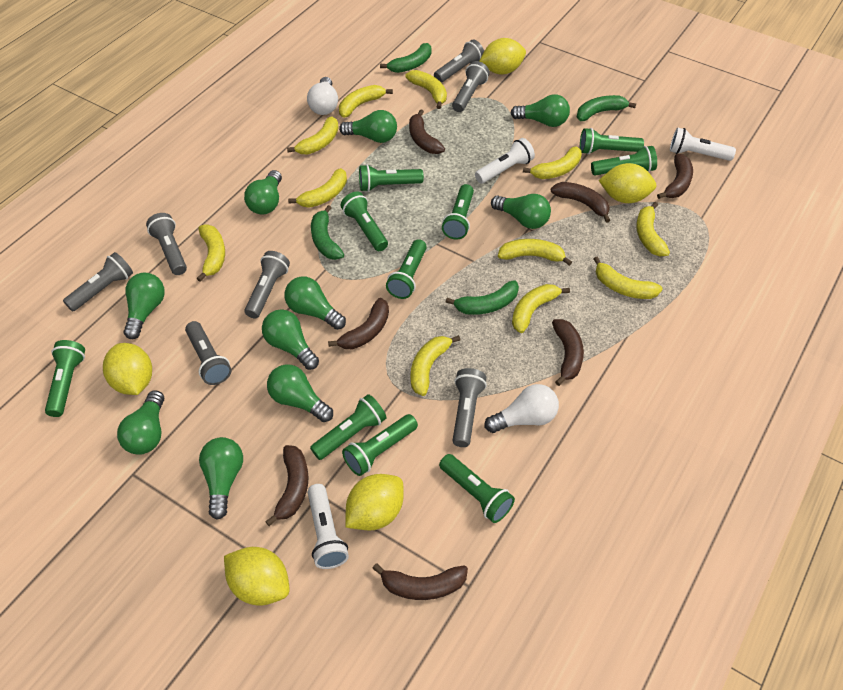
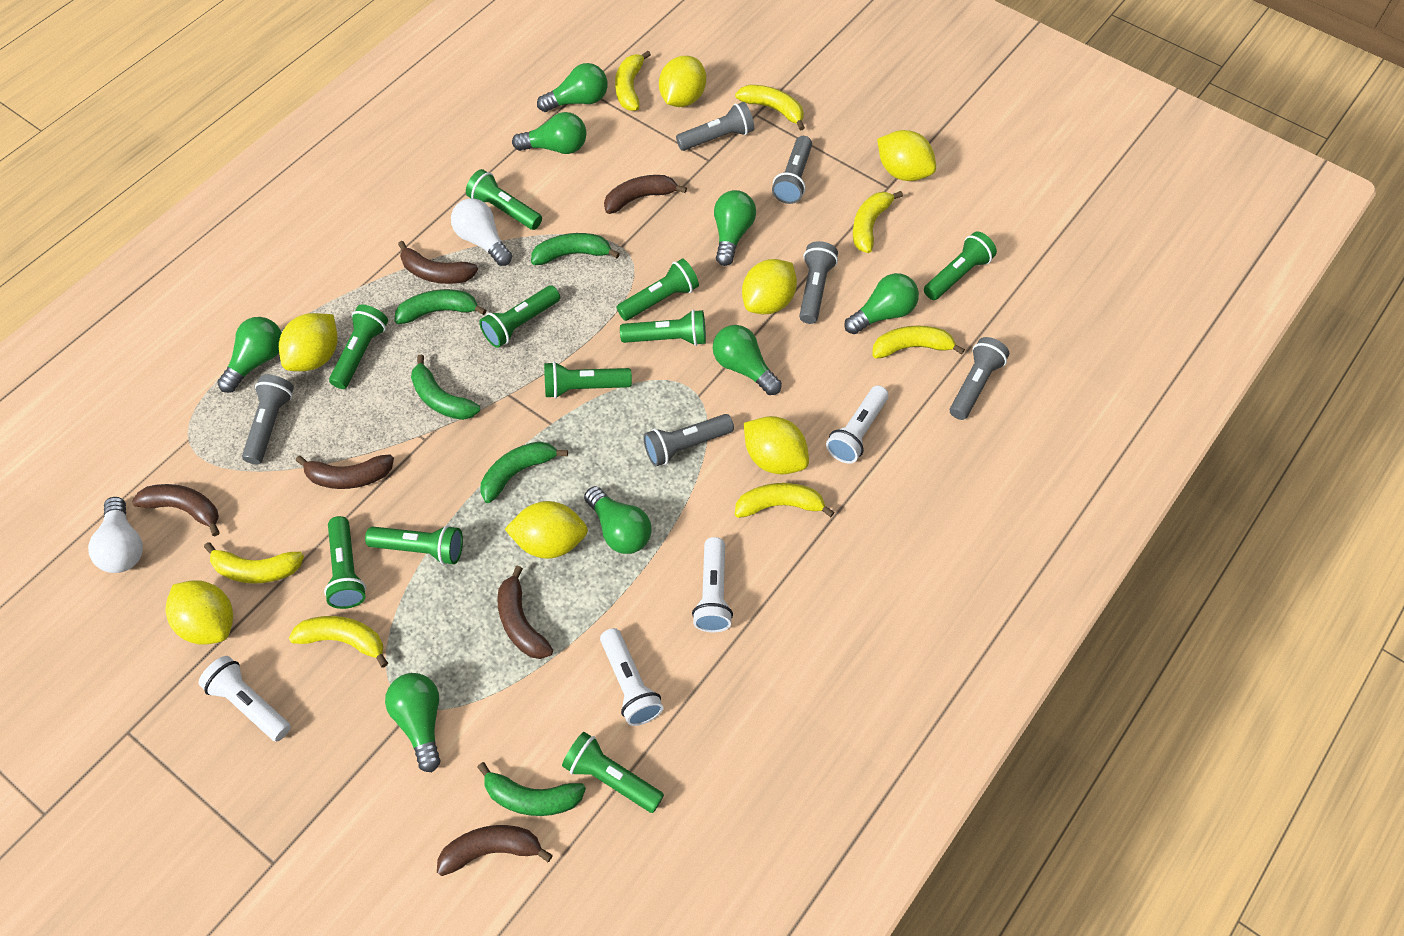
brown banana: 7 -> 6
green banana: 4 -> 5
green light bulb: 10 -> 8
grey flashlight: 7 -> 6
white flashlight: 3 -> 4
yellow banana: 11 -> 7
yellow lemon: 5 -> 7

